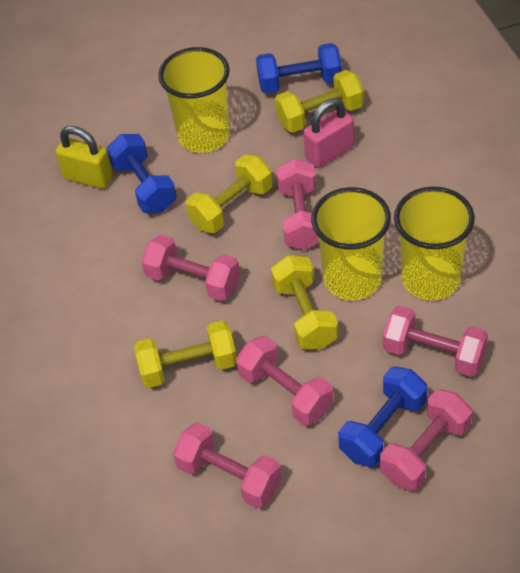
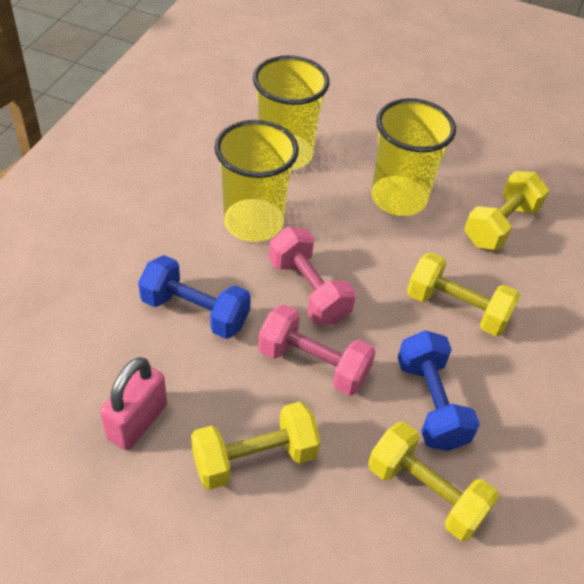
blue dumbbell: 3 -> 2
pink dumbbell: 6 -> 2
yellow padlock: 1 -> 0

